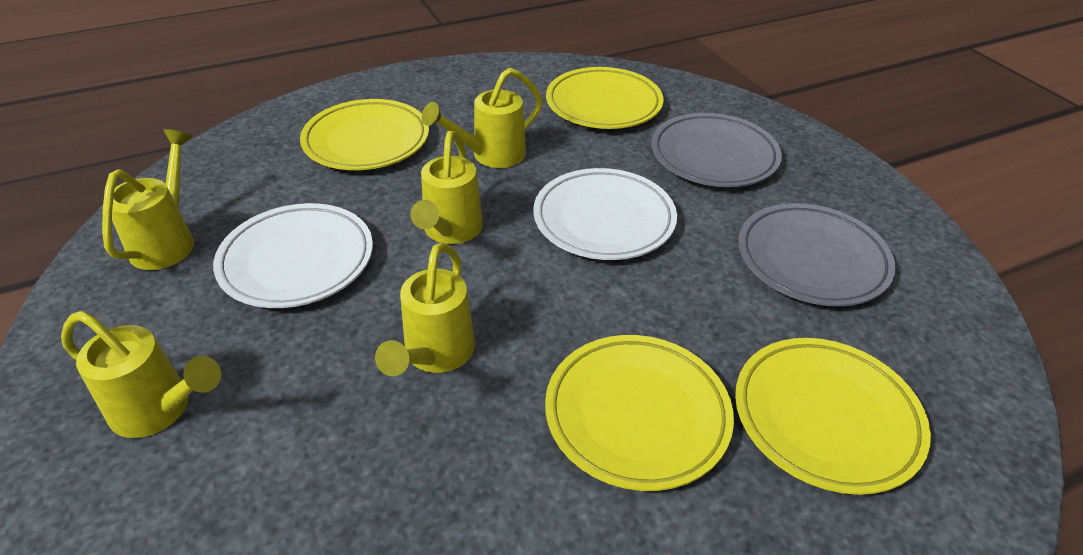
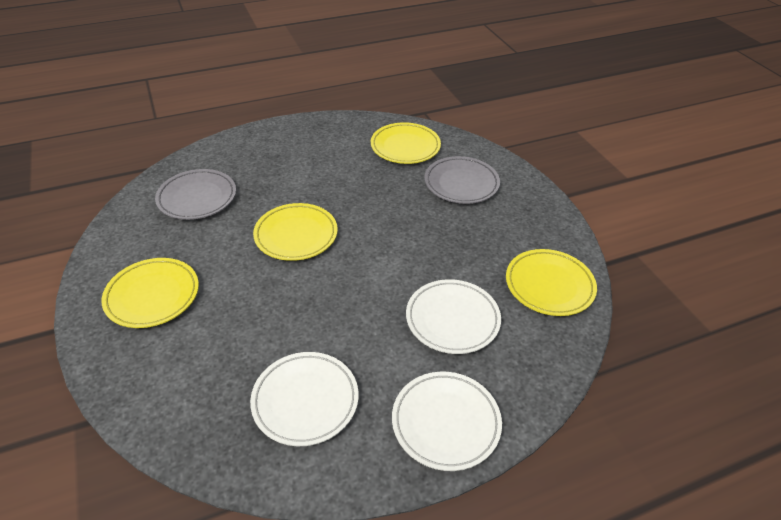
white plate: 2 -> 3
yellow watering can: 5 -> 0

